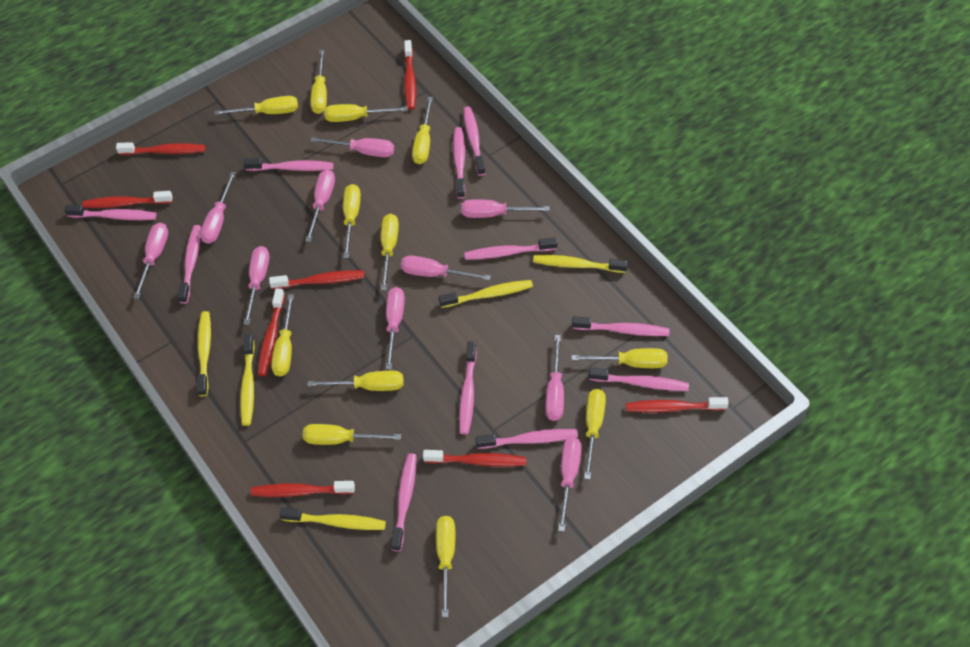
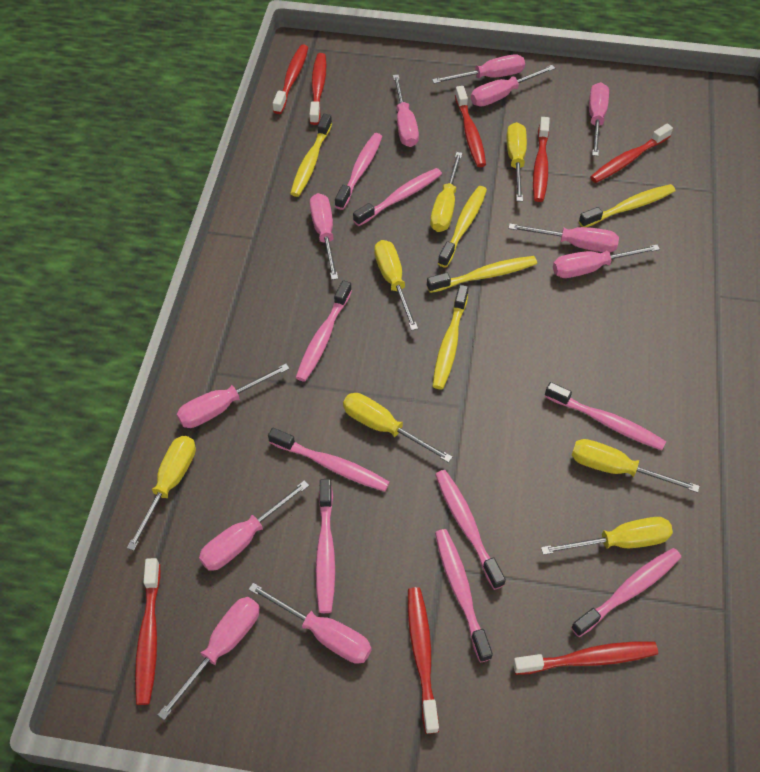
pink screwdriver: 10 -> 11
pink toothbrush: 11 -> 9
yellow screwdriver: 12 -> 7

